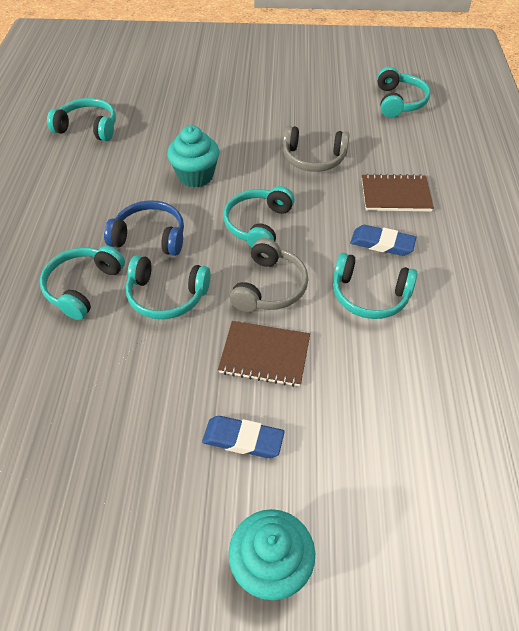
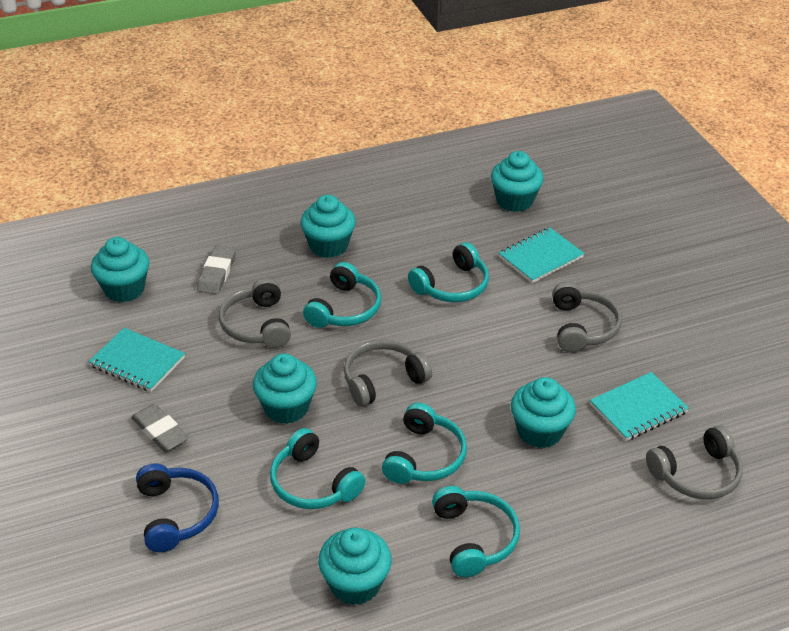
blue eraser: 2 -> 0
brown notebook: 2 -> 0
grey eraser: 0 -> 2
grey headphones: 2 -> 4
turquoise cupcake: 2 -> 6
turquoise headphones: 6 -> 5
turquoise notebook: 0 -> 3

